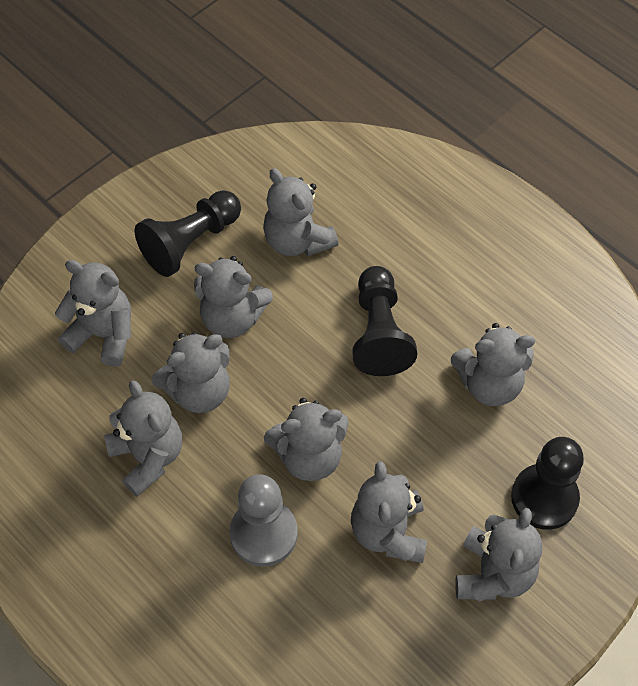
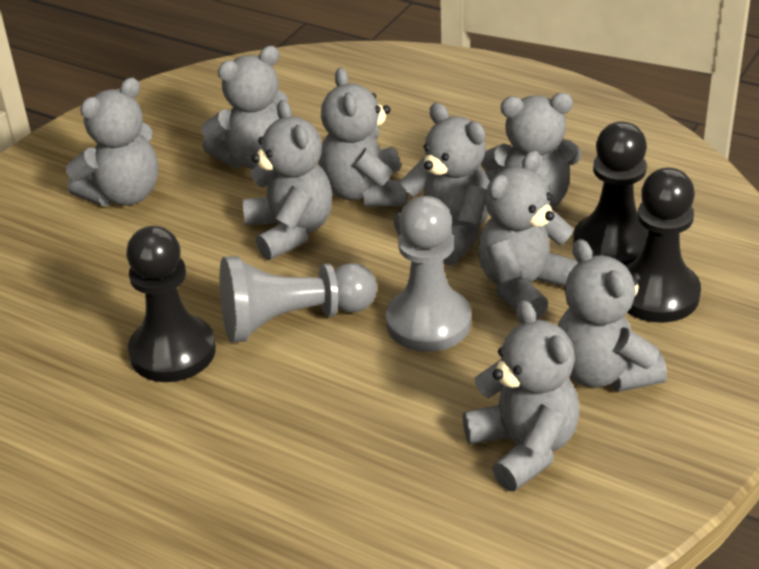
grey pawn: 1 -> 2

